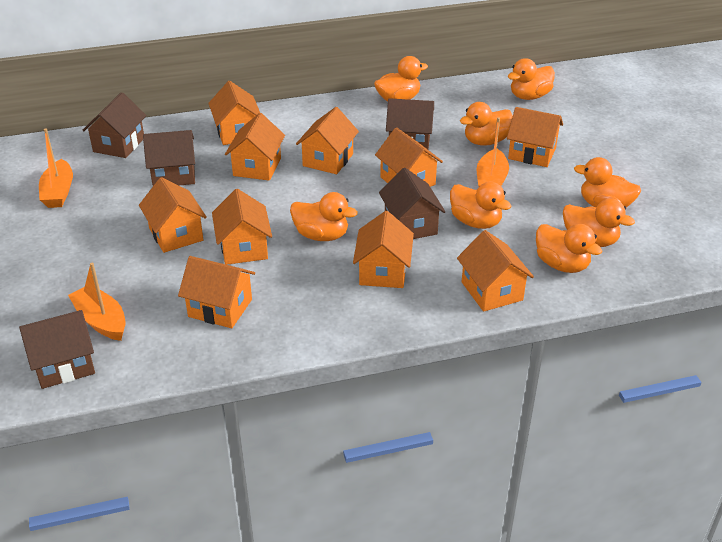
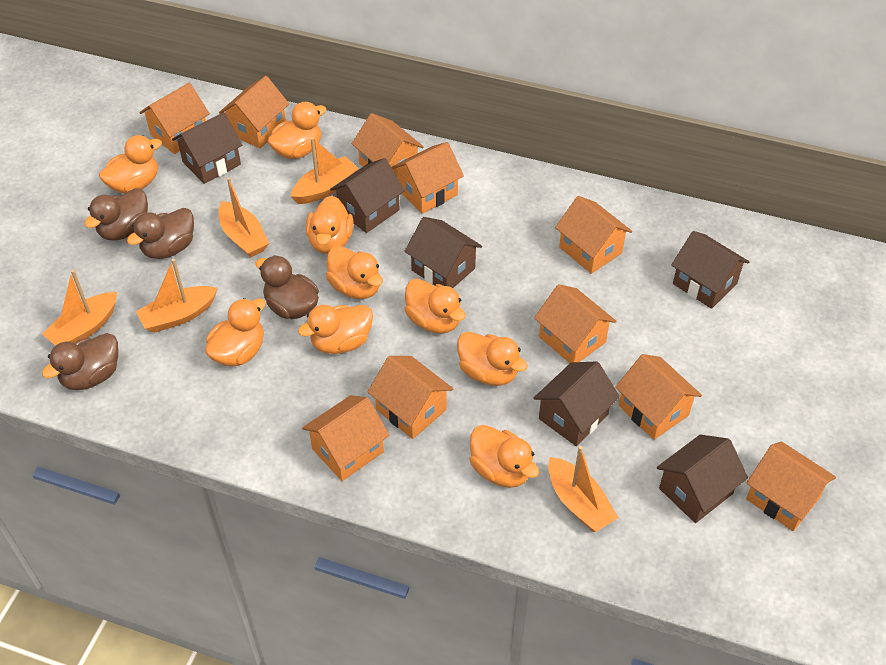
brown duck: 0 -> 4
brown house: 5 -> 6
orange boat: 3 -> 5
orange duck: 8 -> 9

